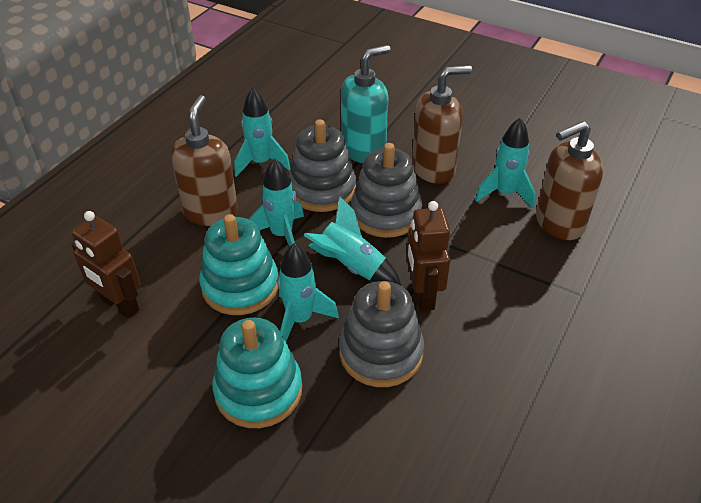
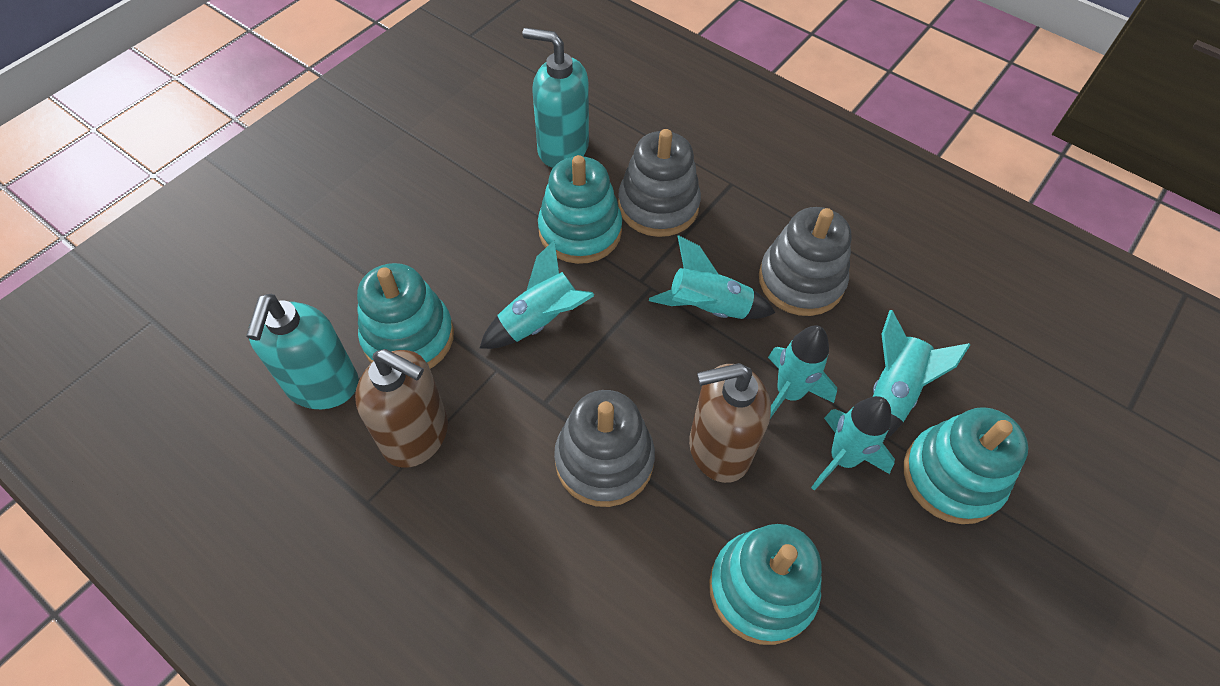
brown robot: 2 -> 0
brown soap dispenser: 3 -> 2
turquoise soap dispenser: 1 -> 2
turquoise stacking toy: 2 -> 4

